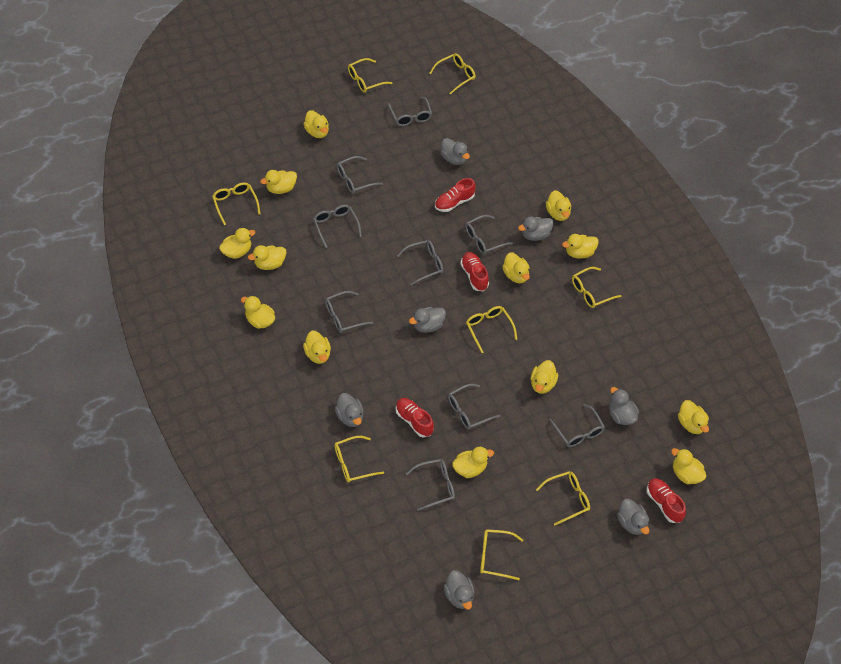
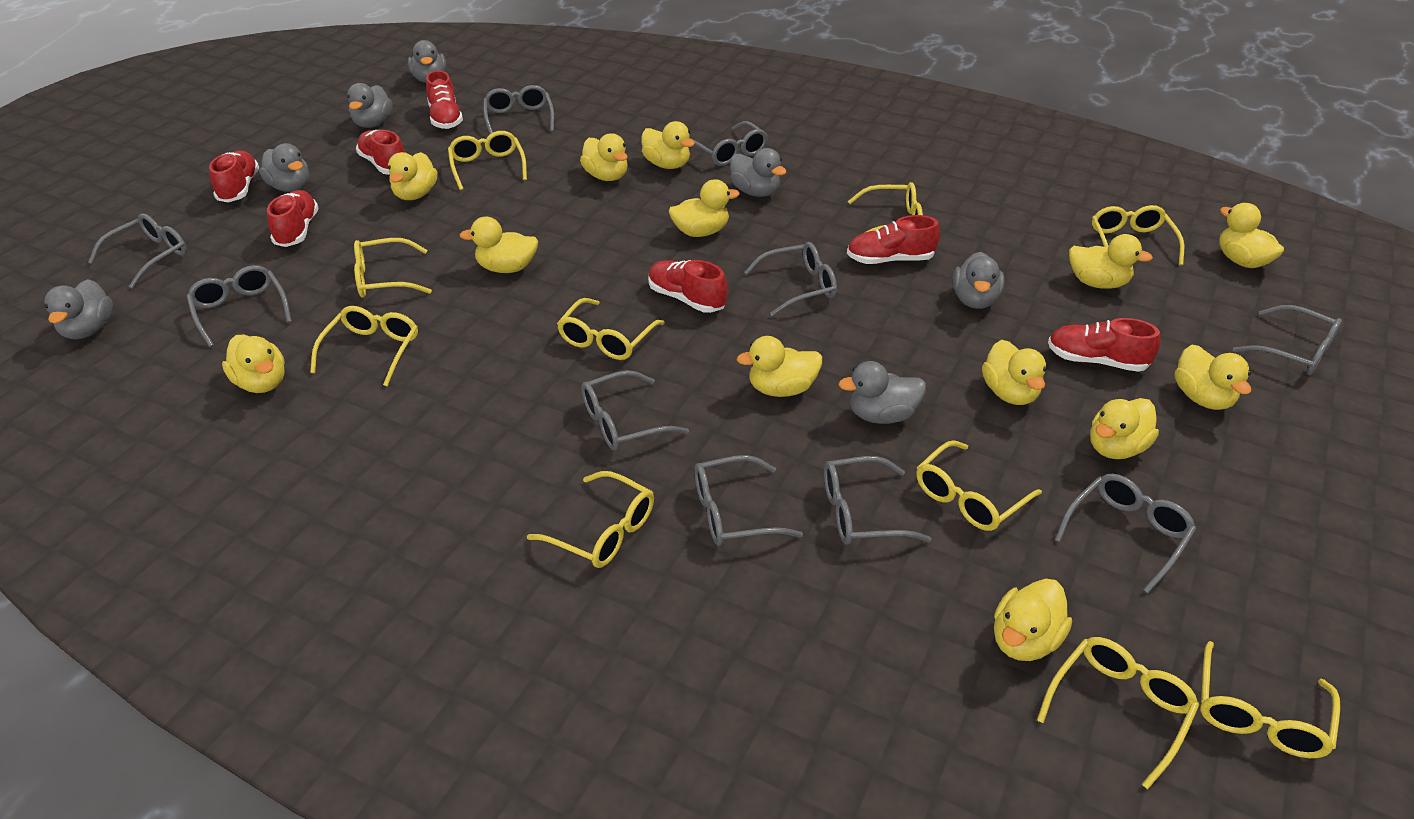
grey glasses: 9 -> 10
red shoe: 4 -> 7
yellow glasses: 8 -> 10

